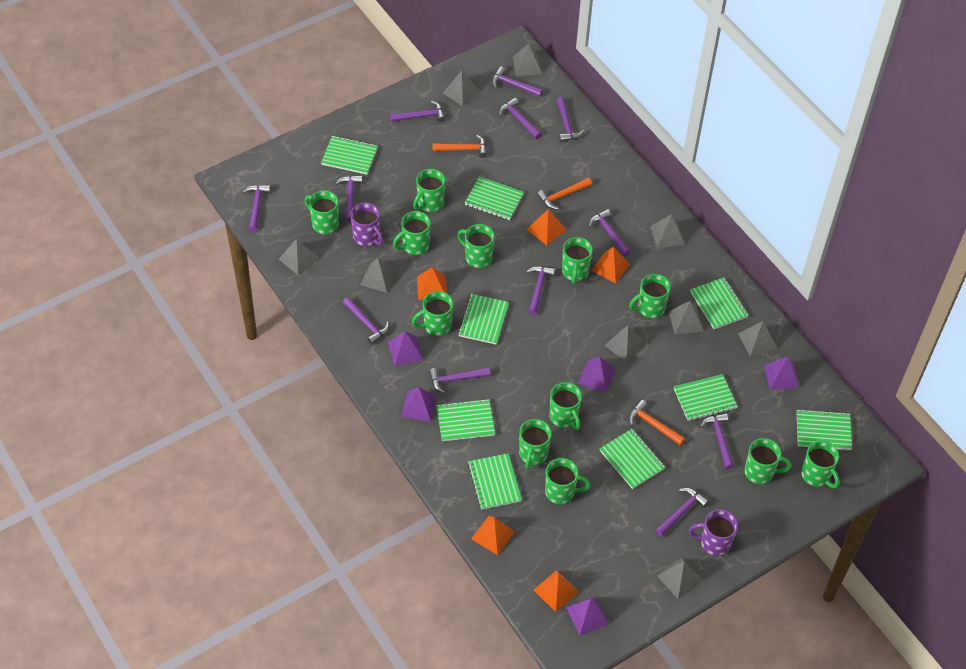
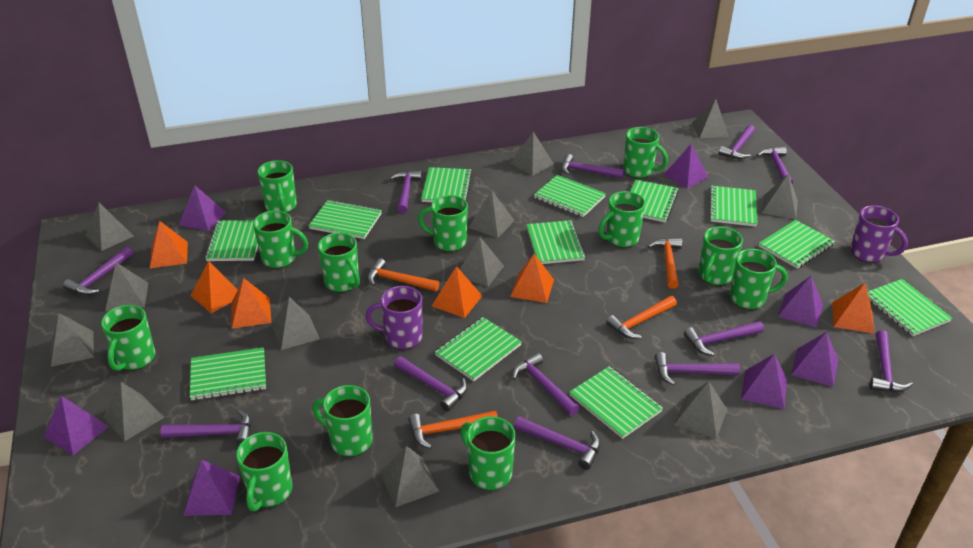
green notebook: 9 -> 12
grey pyramid: 9 -> 12
orange hammer: 3 -> 4
orange pyramid: 5 -> 6
purple pyramid: 5 -> 7

